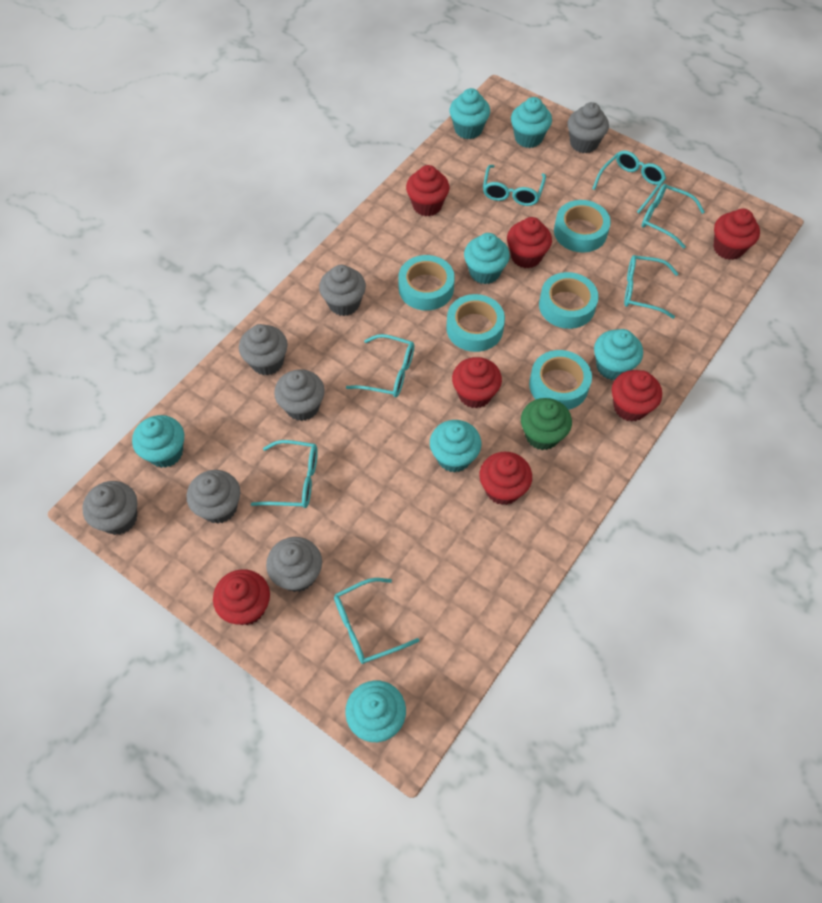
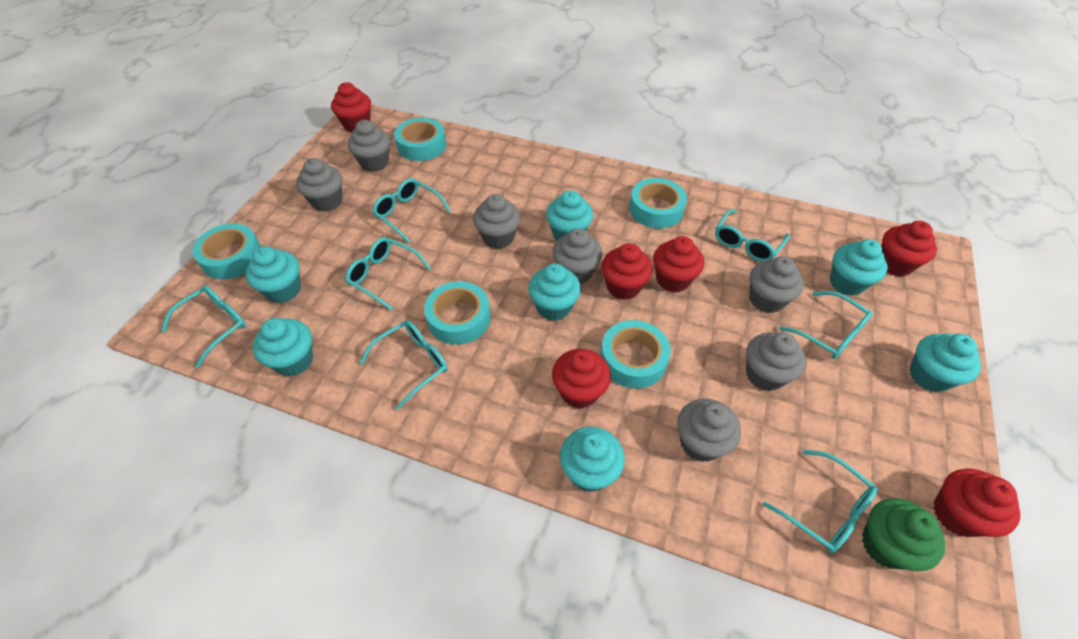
red cupcake: 7 -> 6

